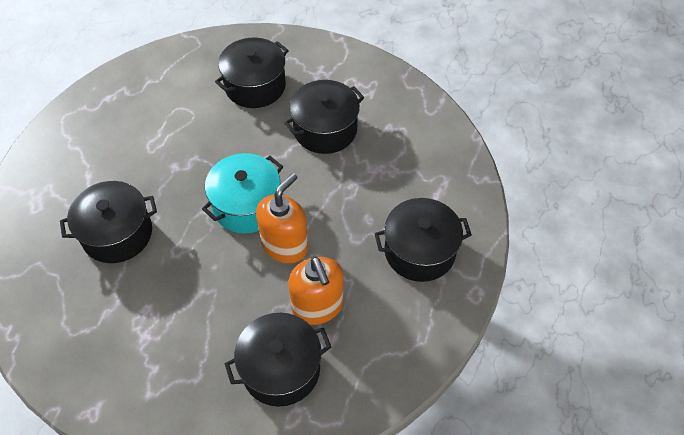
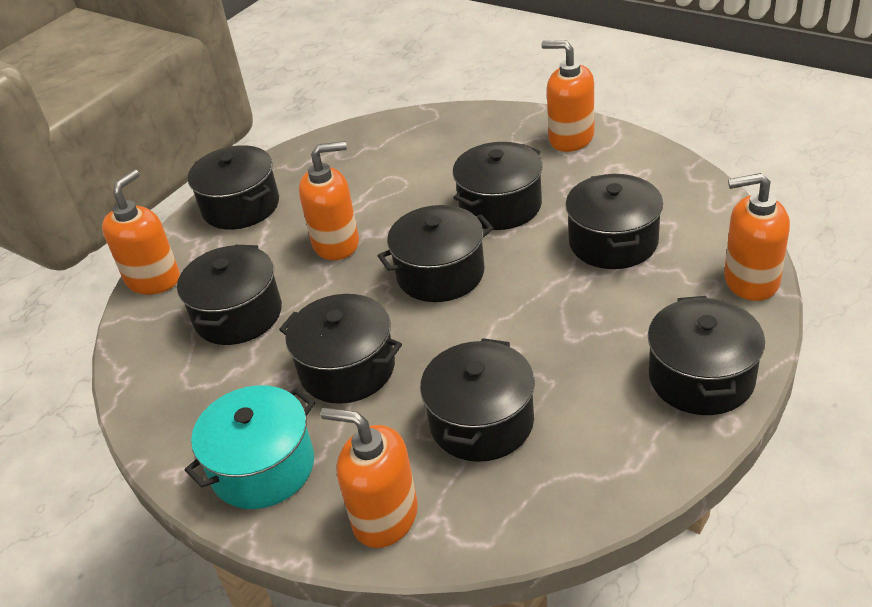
black pot: 5 -> 8
orange soap dispenser: 2 -> 5

